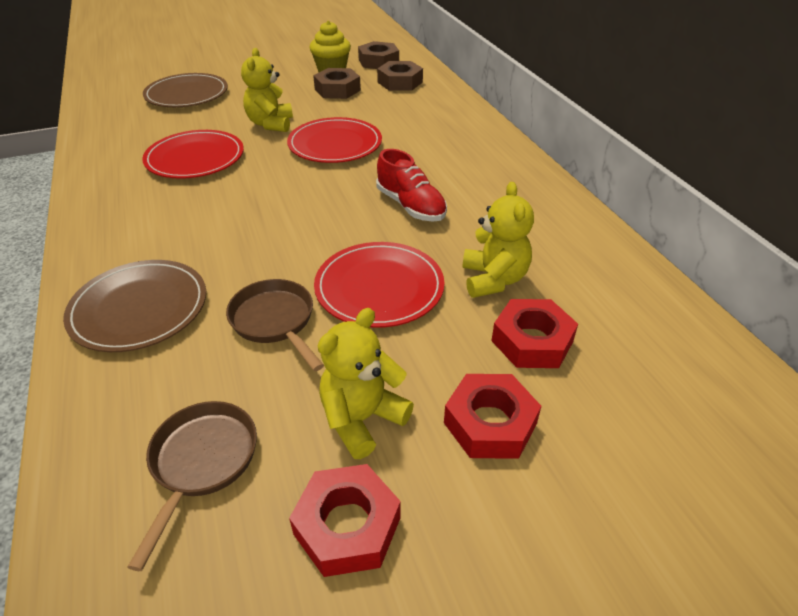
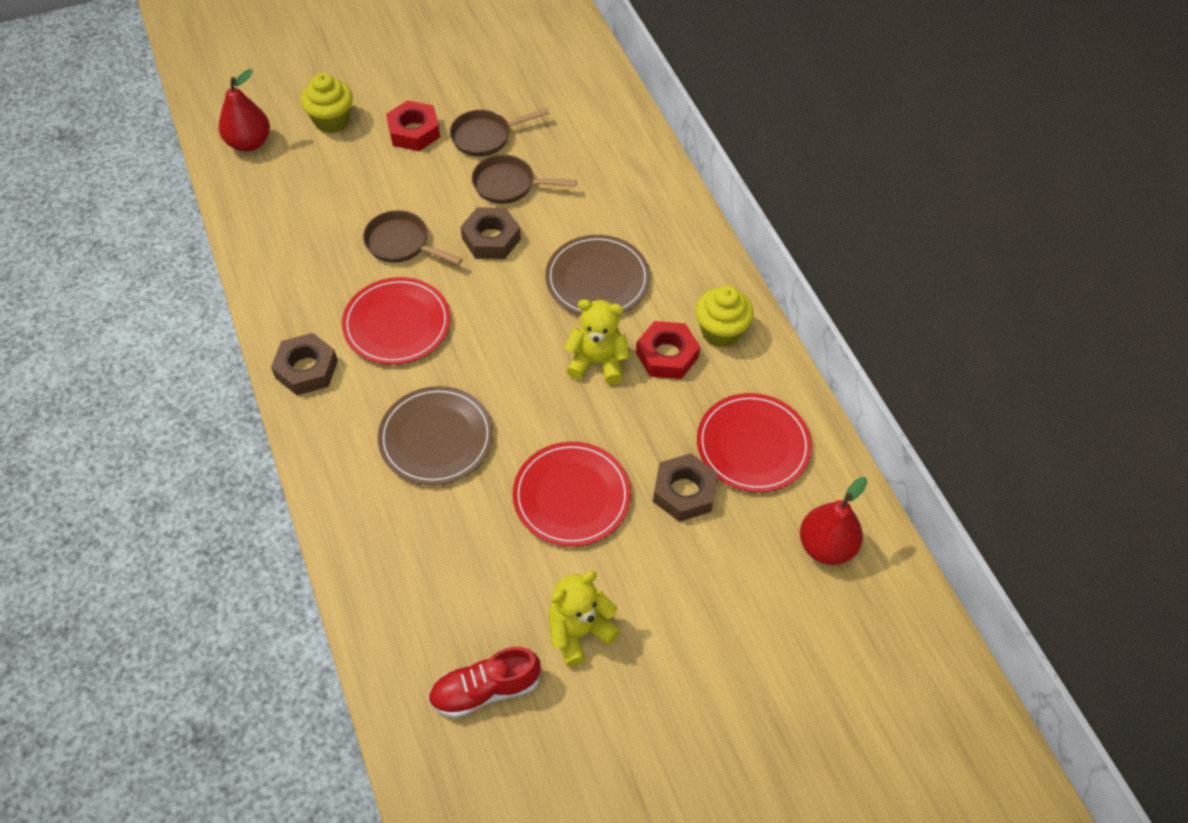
brown pan: 2 -> 3
red nut: 3 -> 2
red pear: 0 -> 2
yellow cupcake: 1 -> 2
yellow teddy bear: 3 -> 2

